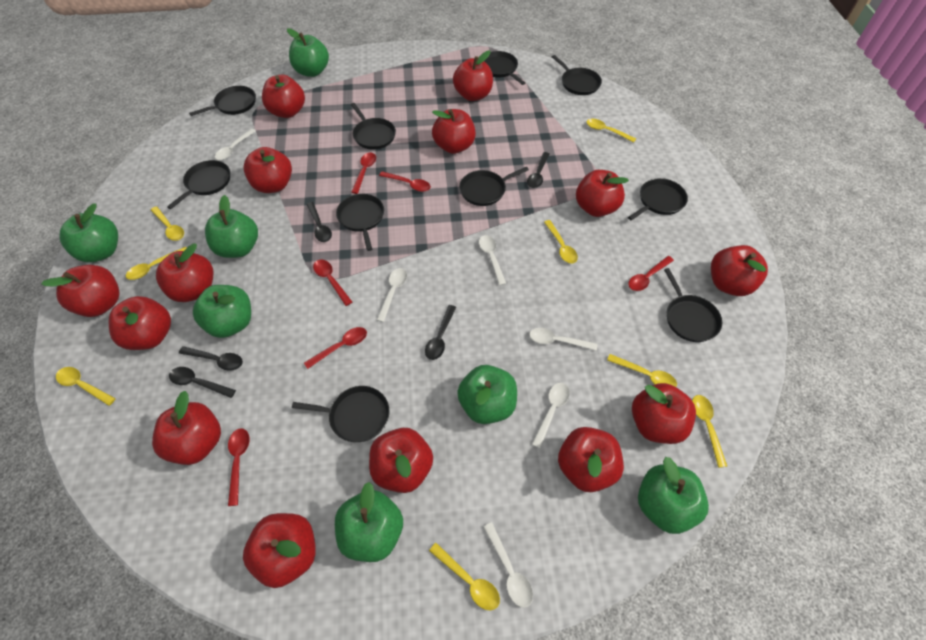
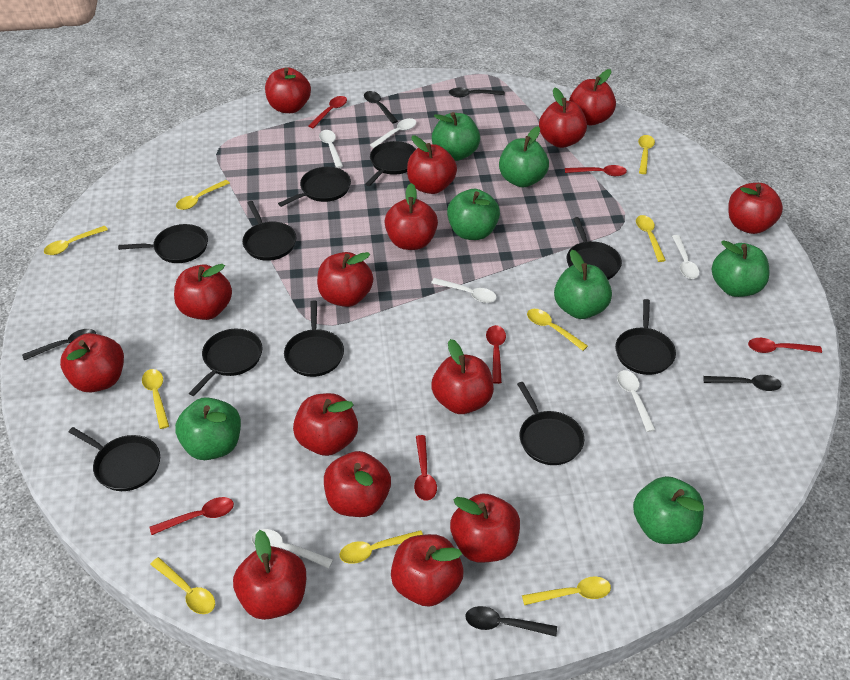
red apple: 14 -> 15
yellow spoon: 8 -> 9

